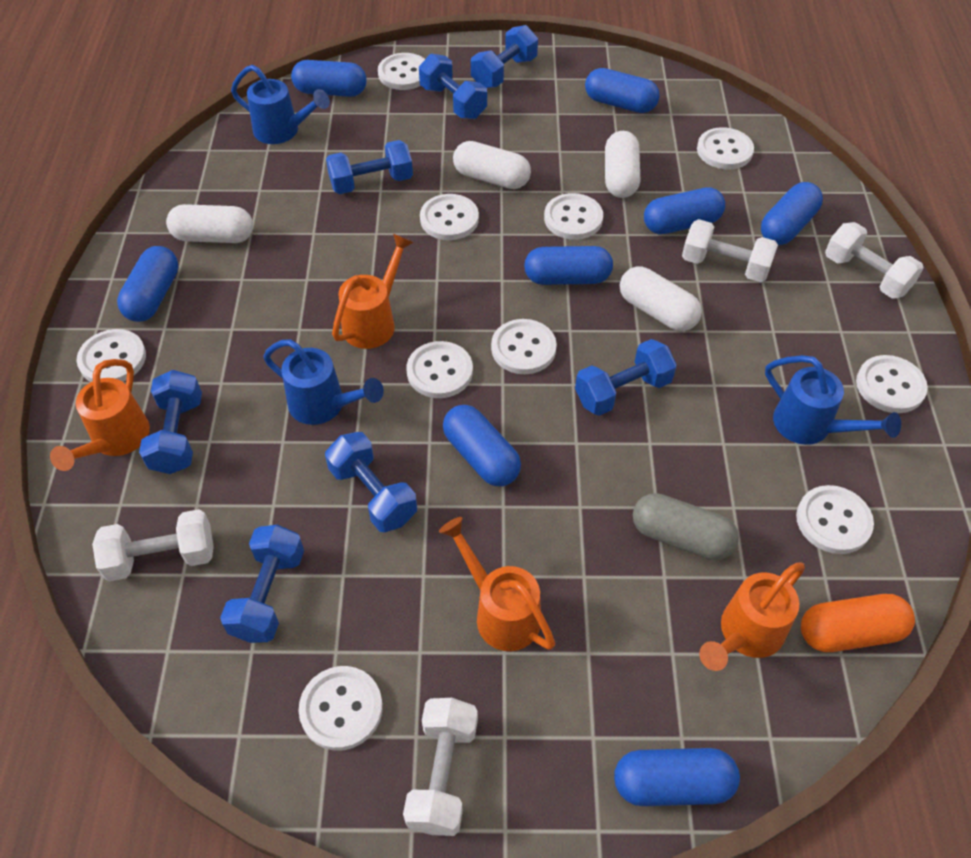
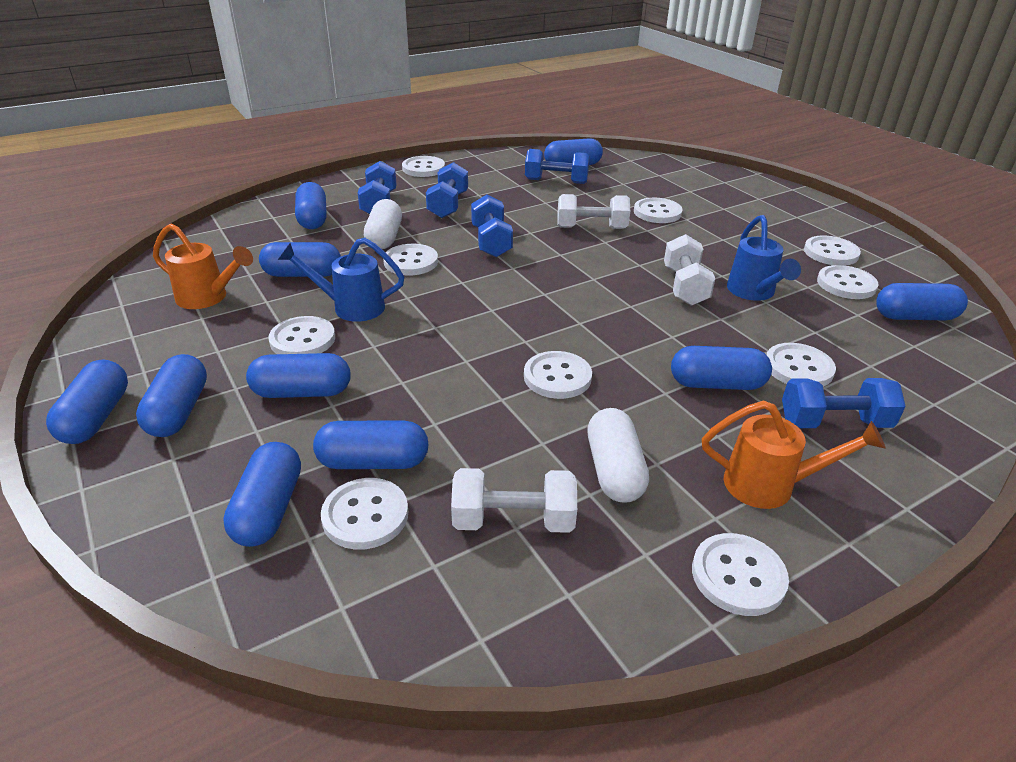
blue capsule: 8 -> 10
blue dumbbell: 7 -> 5
blue watering can: 3 -> 2
grey capsule: 1 -> 0
orange capsule: 1 -> 0
orange watering can: 4 -> 2
white capsule: 4 -> 2
white dumbbell: 4 -> 3

